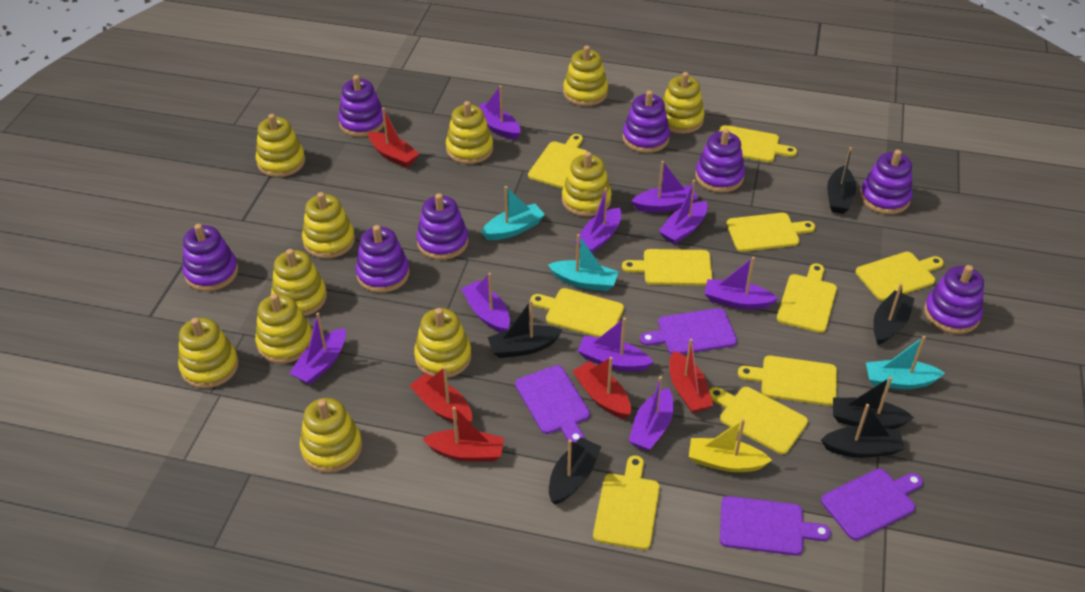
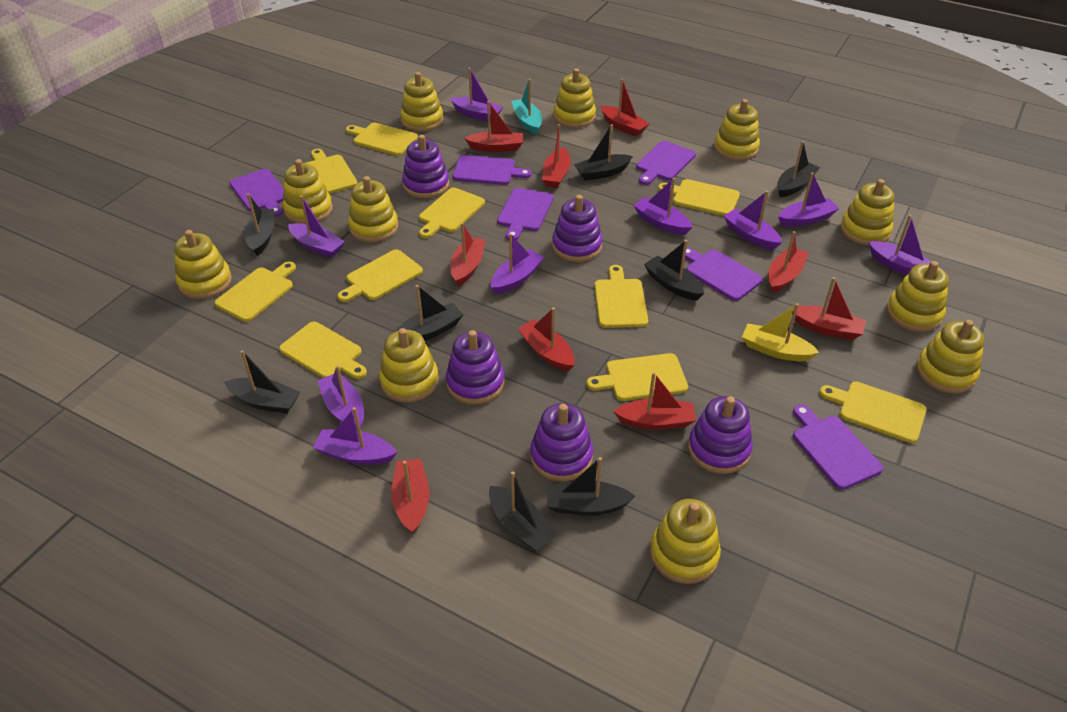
black boat: 6 -> 8
purple cutting board: 4 -> 6
purple stacking toy: 8 -> 5
red boat: 5 -> 9
turquoise boat: 3 -> 1

